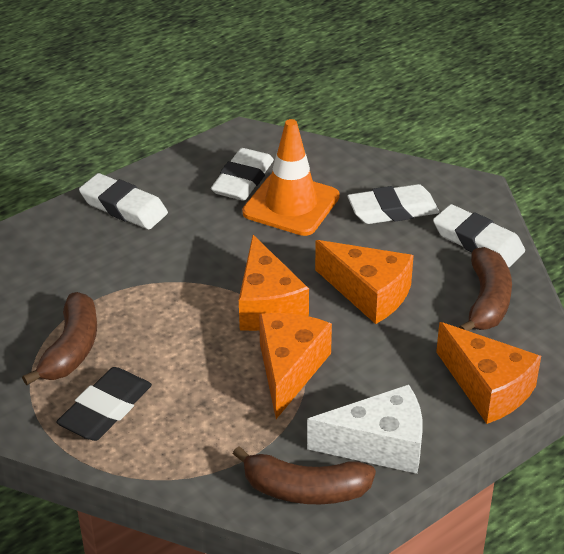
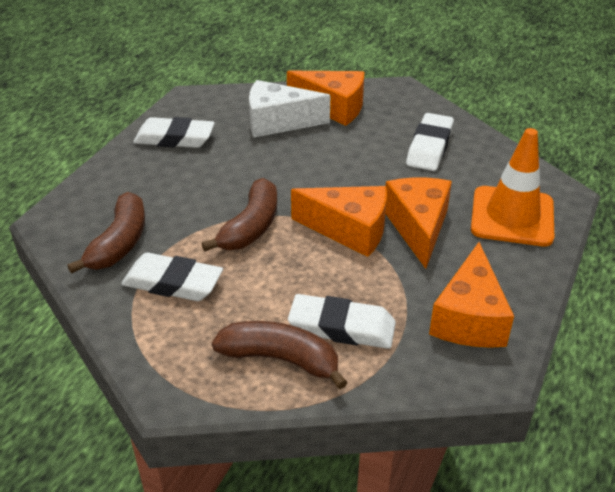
black eraser: 1 -> 0

